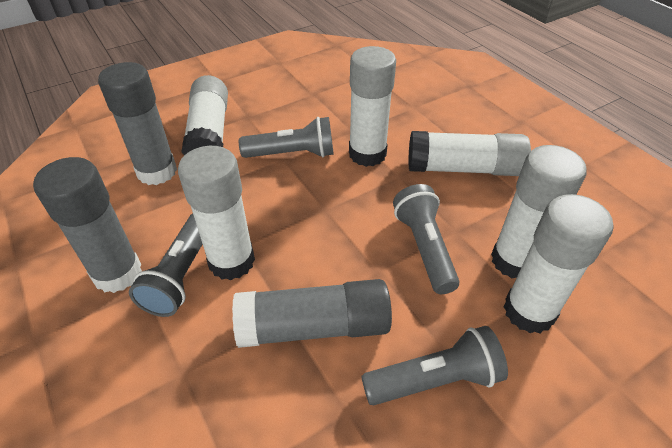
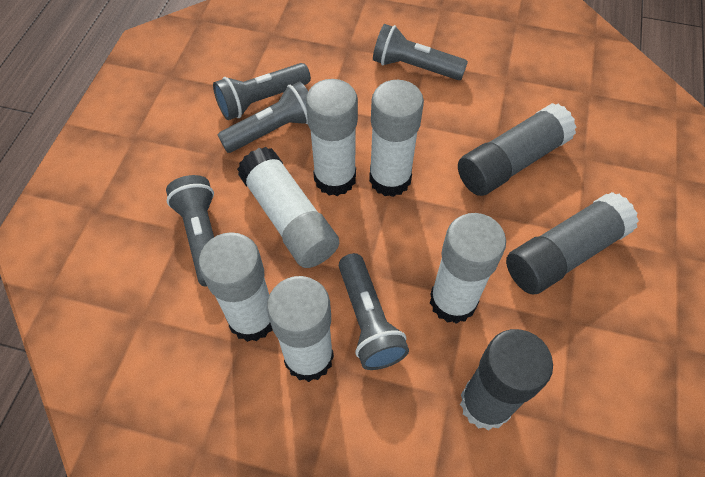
grey flashlight: 4 -> 5

